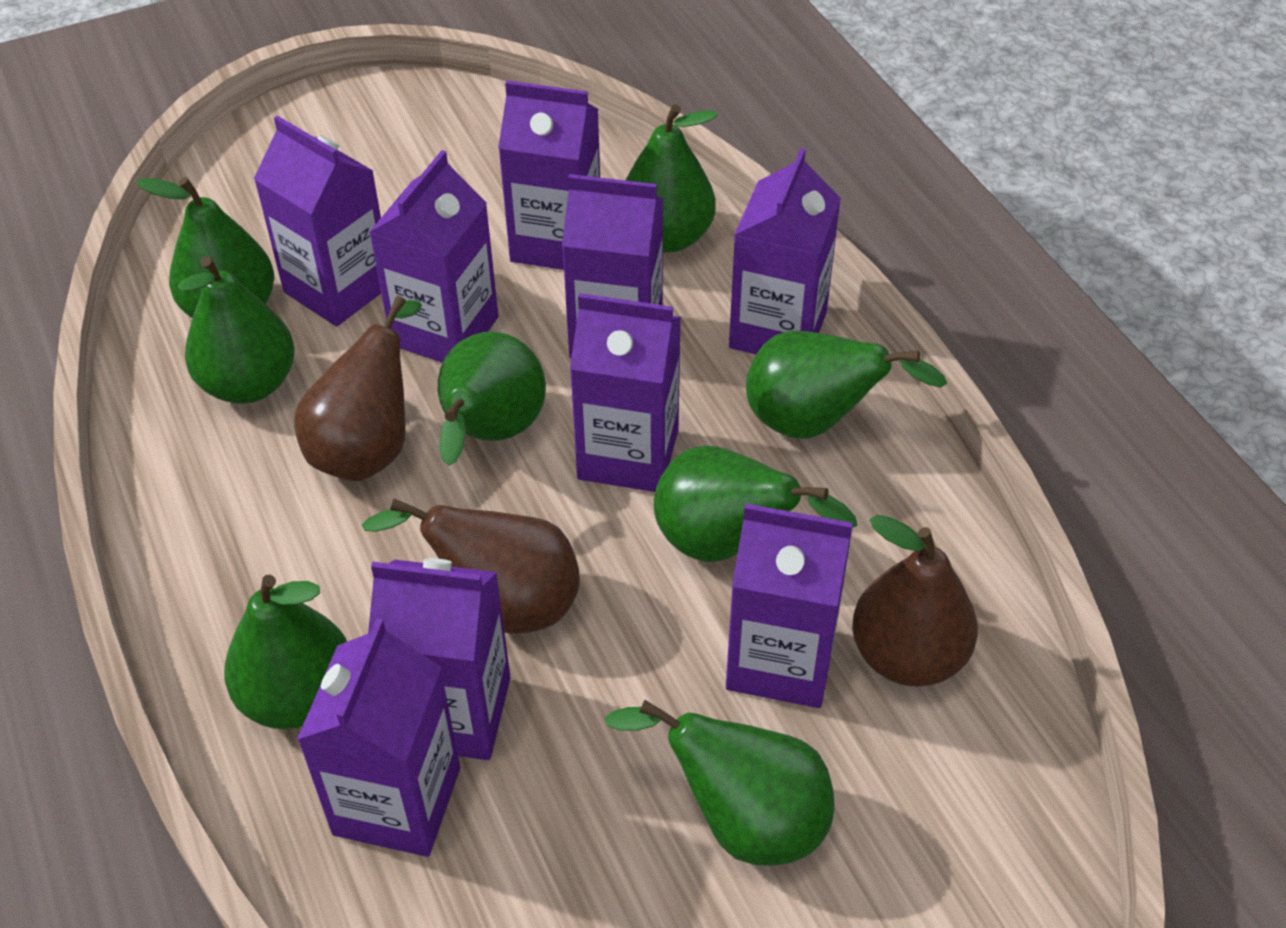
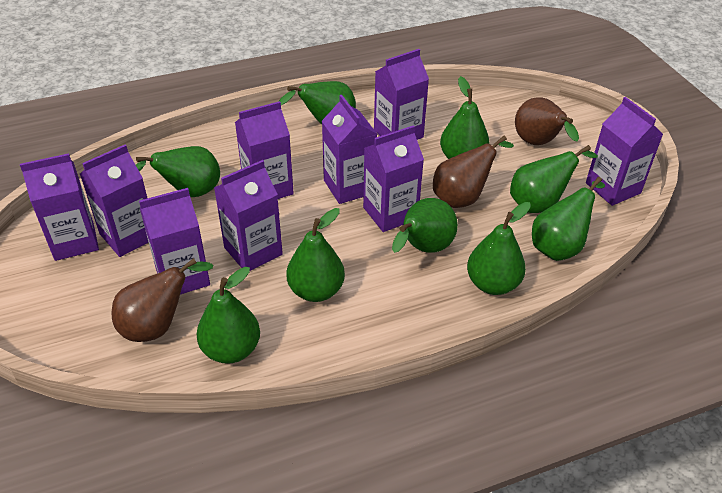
green pear: 8 -> 9

